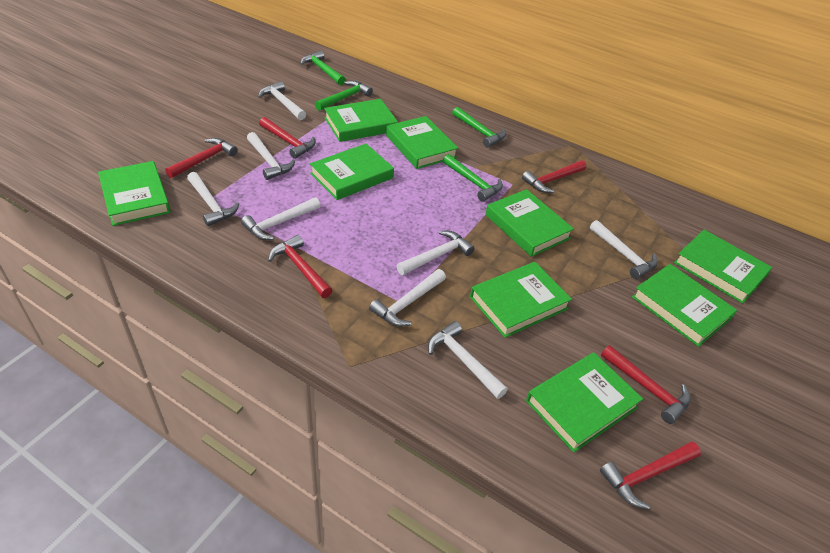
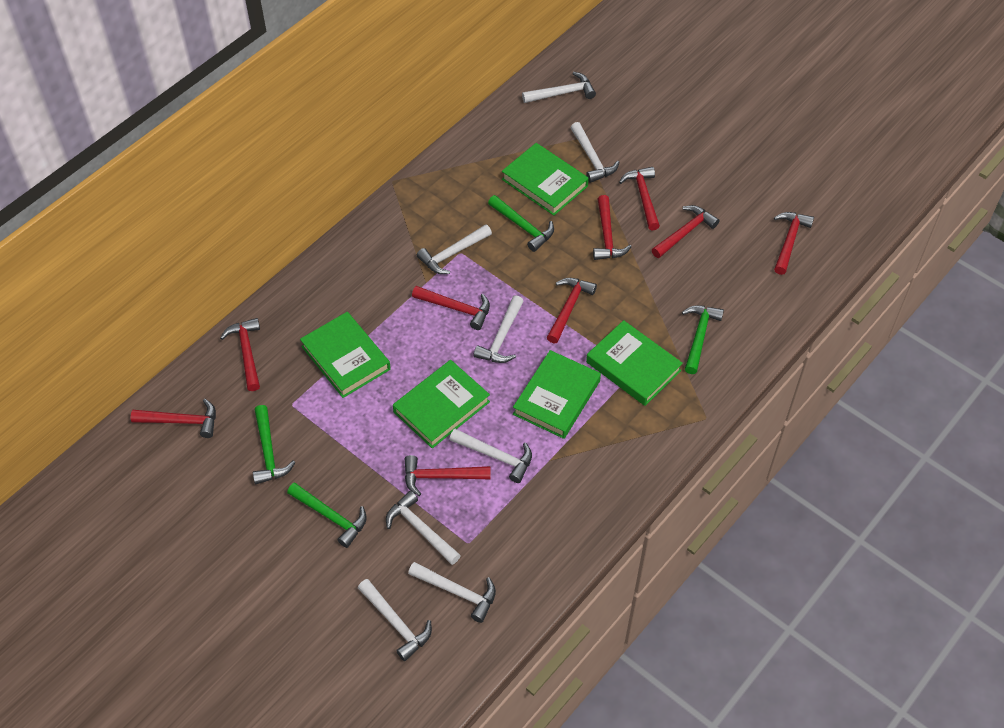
green book: 9 -> 5
red hammer: 6 -> 9

